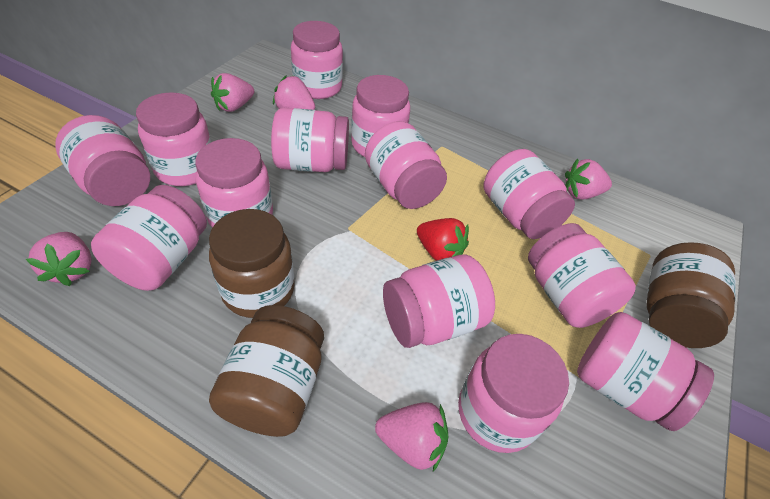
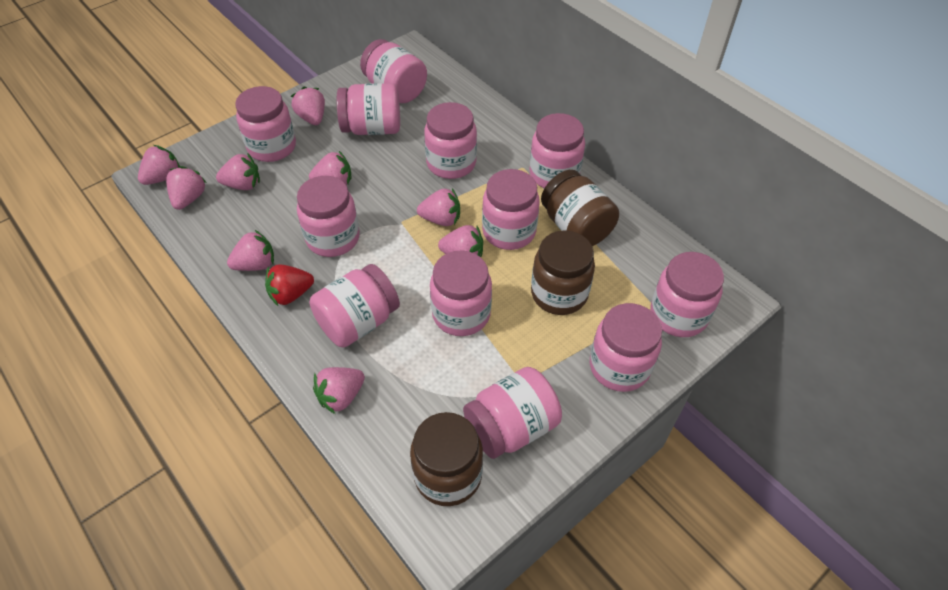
pink jar: 13 -> 12
pink strawberry: 5 -> 9

